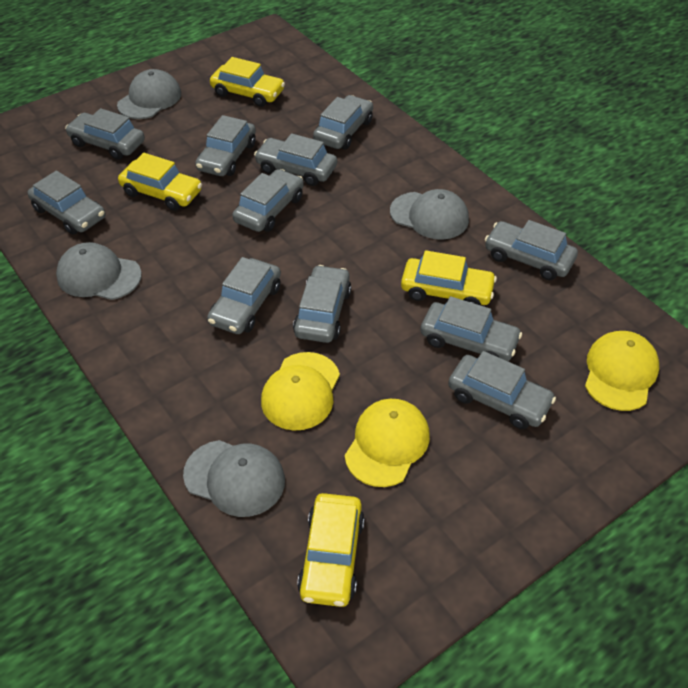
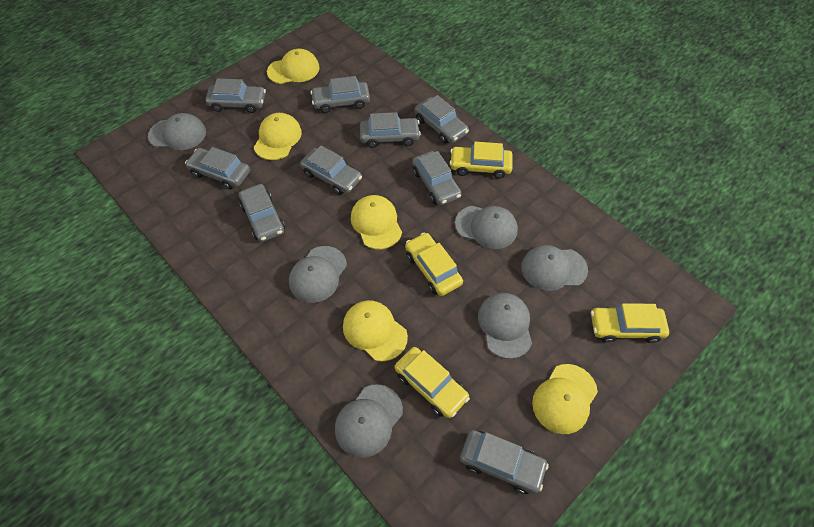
grey cap: 4 -> 6
grey car: 11 -> 9
yellow cap: 3 -> 5

